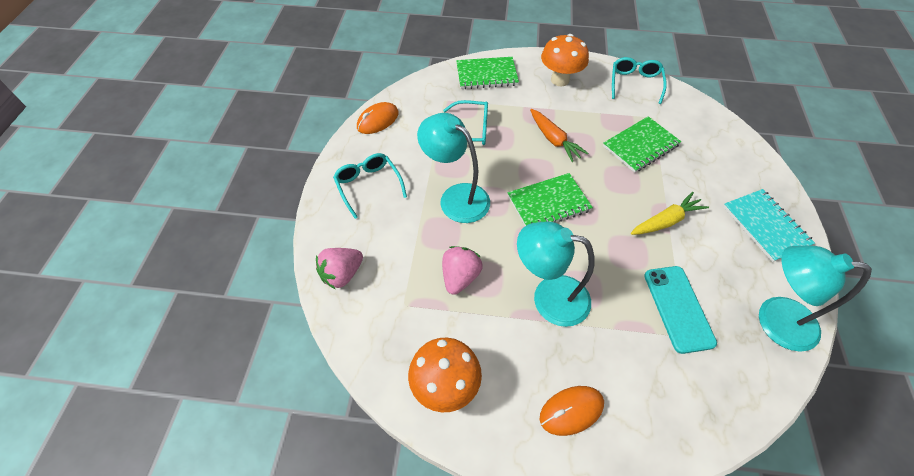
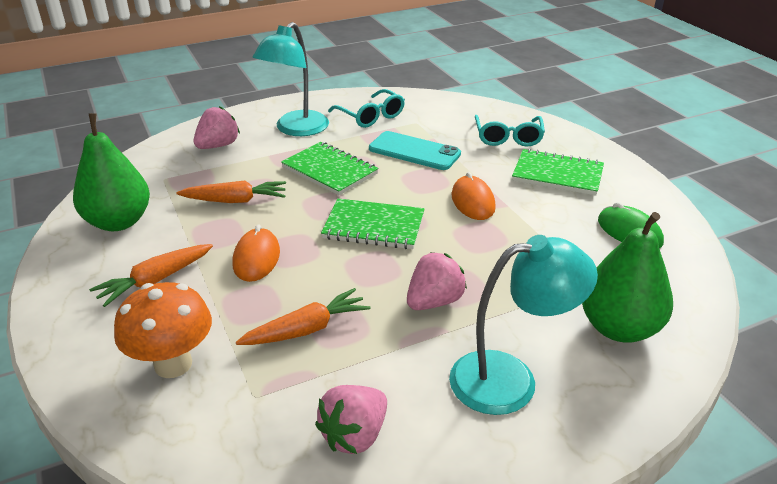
green mouse: 0 -> 1
green pear: 0 -> 2
orange carrot: 1 -> 3
orange mushroom: 2 -> 1
pink strawberry: 2 -> 3
turquoise glasses: 3 -> 2
turquoise lamp: 3 -> 2
turquoise notebook: 1 -> 0
yellow carrot: 1 -> 0

